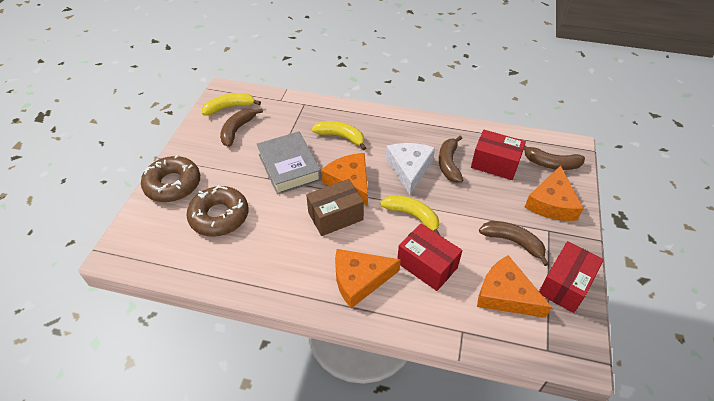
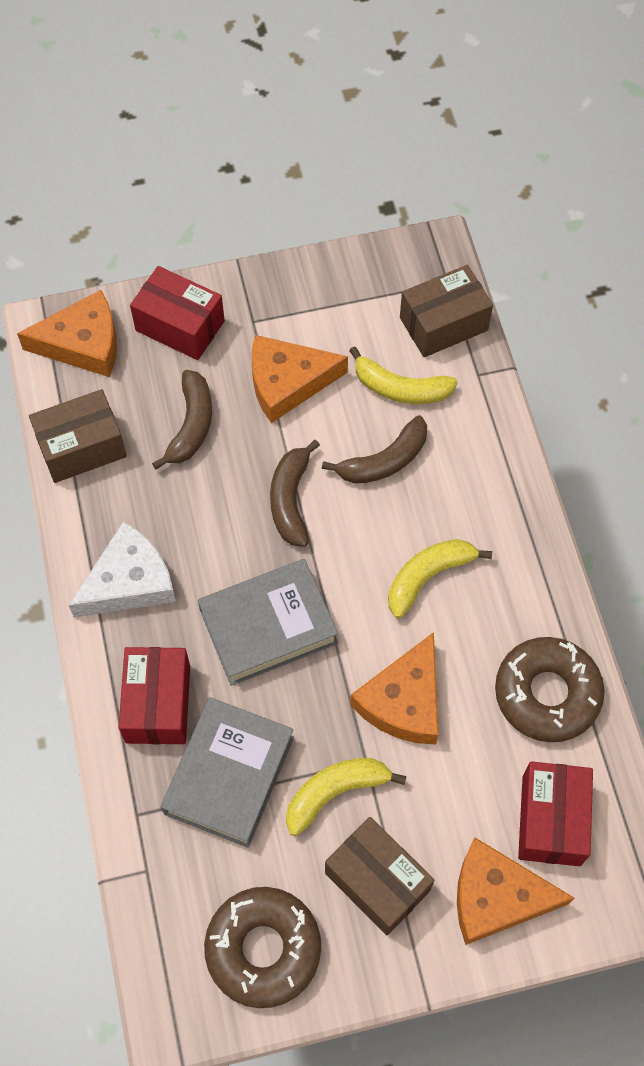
brown banana: 4 -> 3
brown box: 1 -> 3
grey book: 1 -> 2

